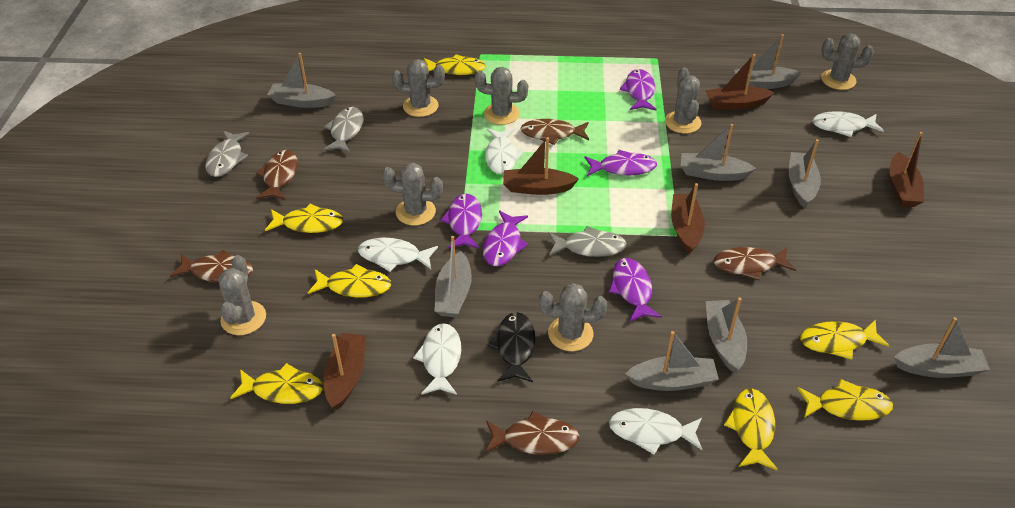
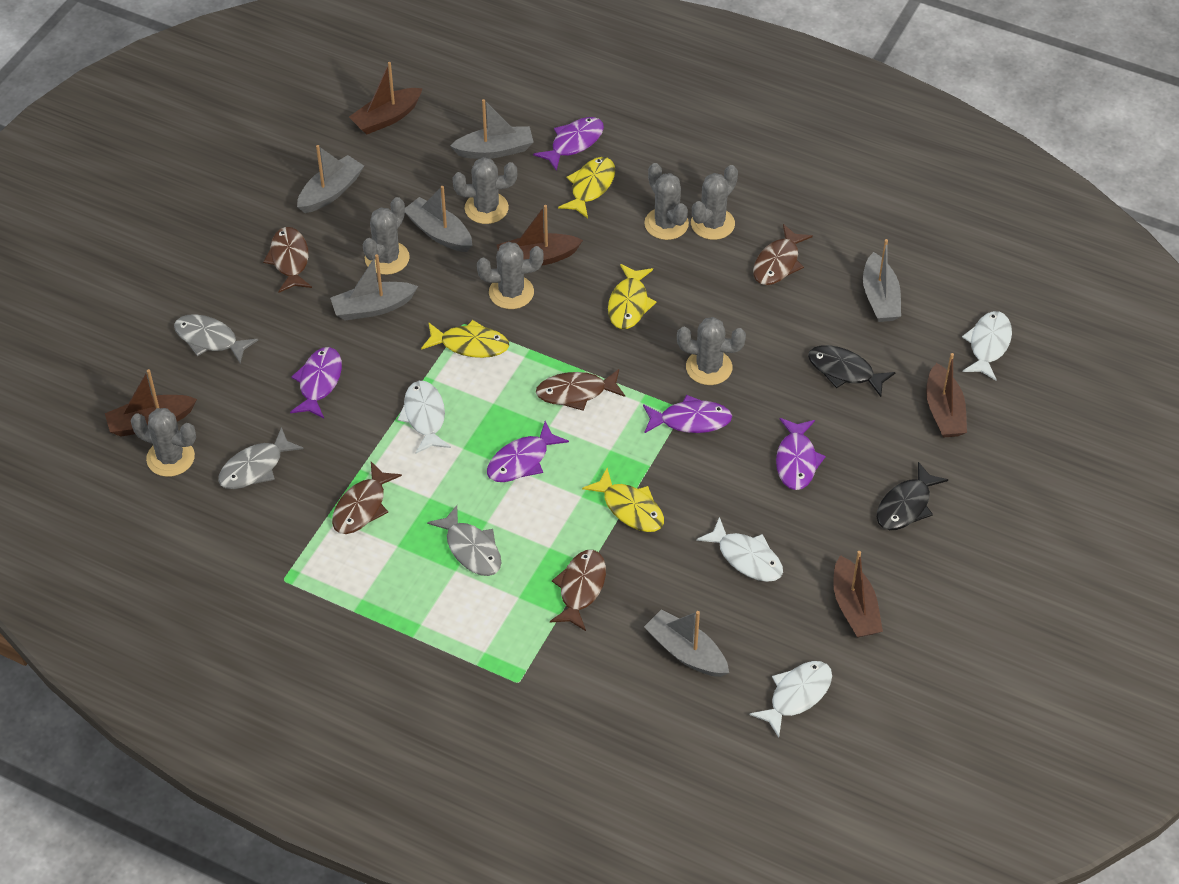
black fish: 1 -> 2
grey boat: 8 -> 6
white fish: 5 -> 4
yellow fish: 7 -> 4

